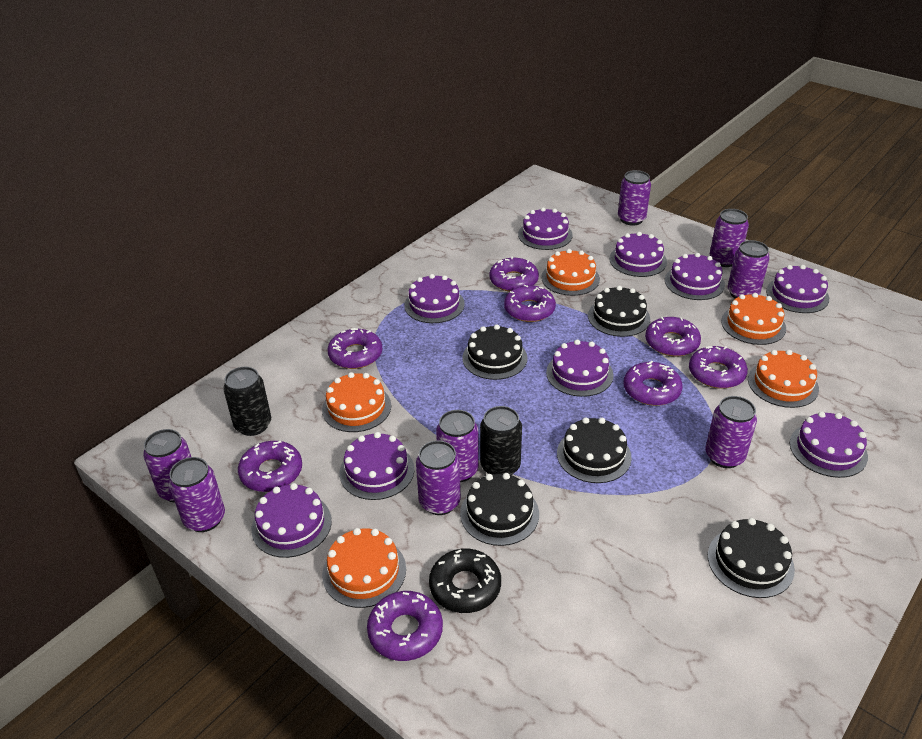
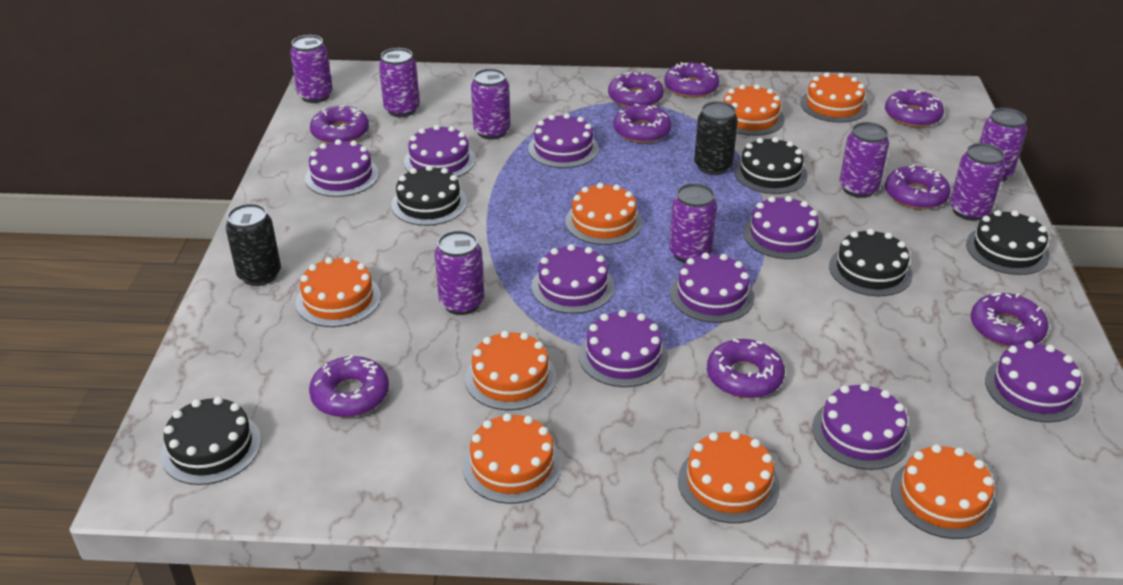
black donut: 1 -> 0
orange cake: 5 -> 8
purple donut: 8 -> 9

